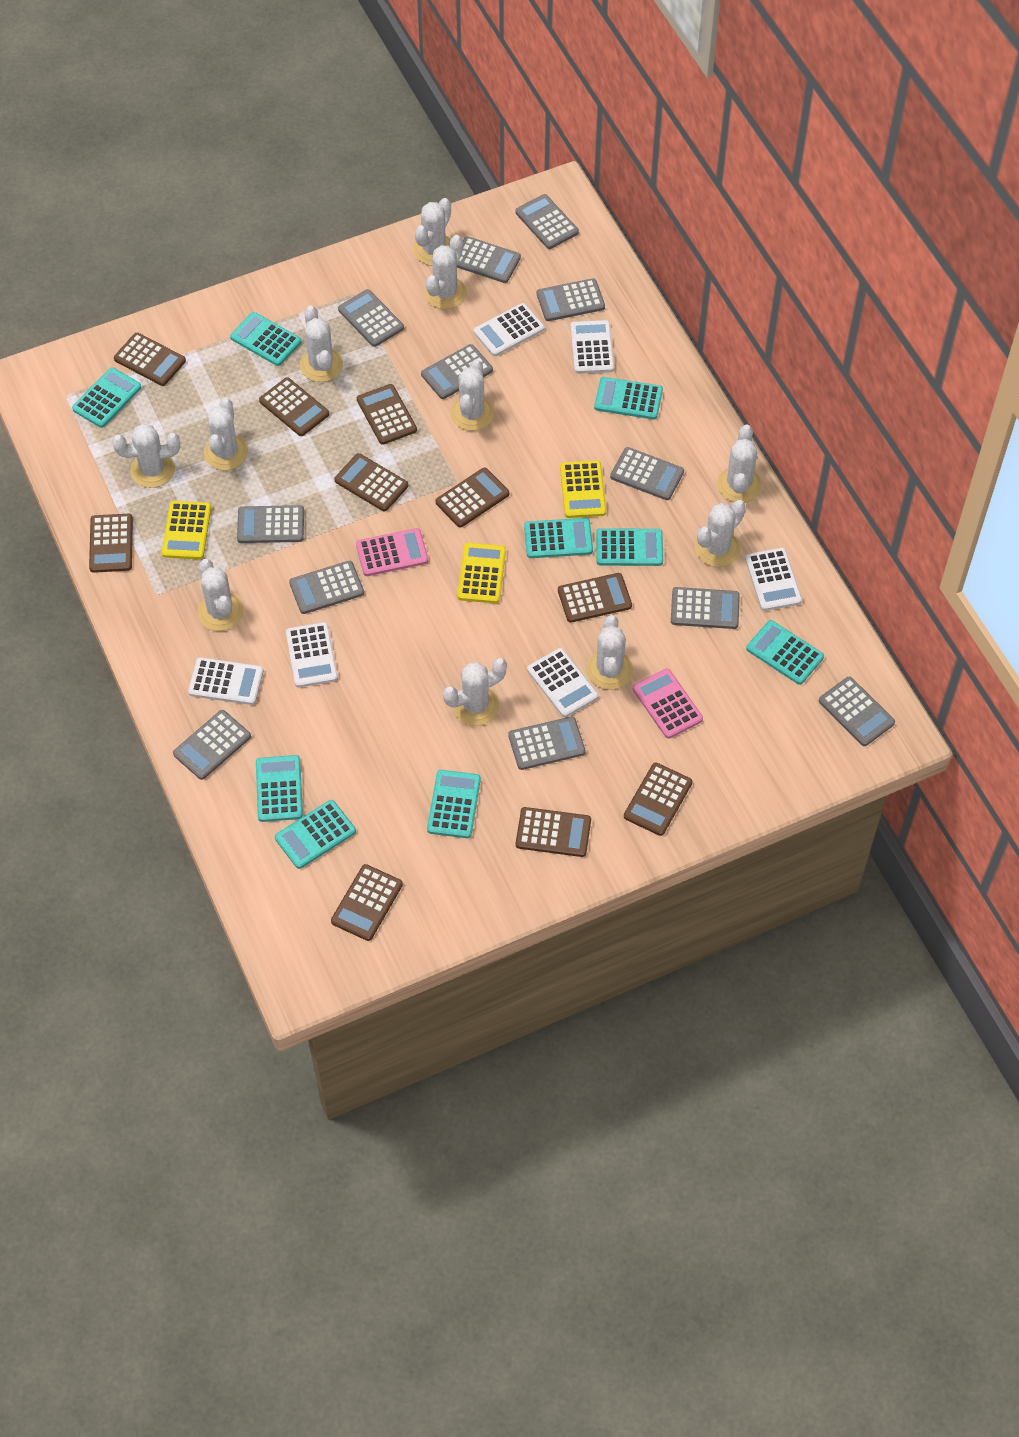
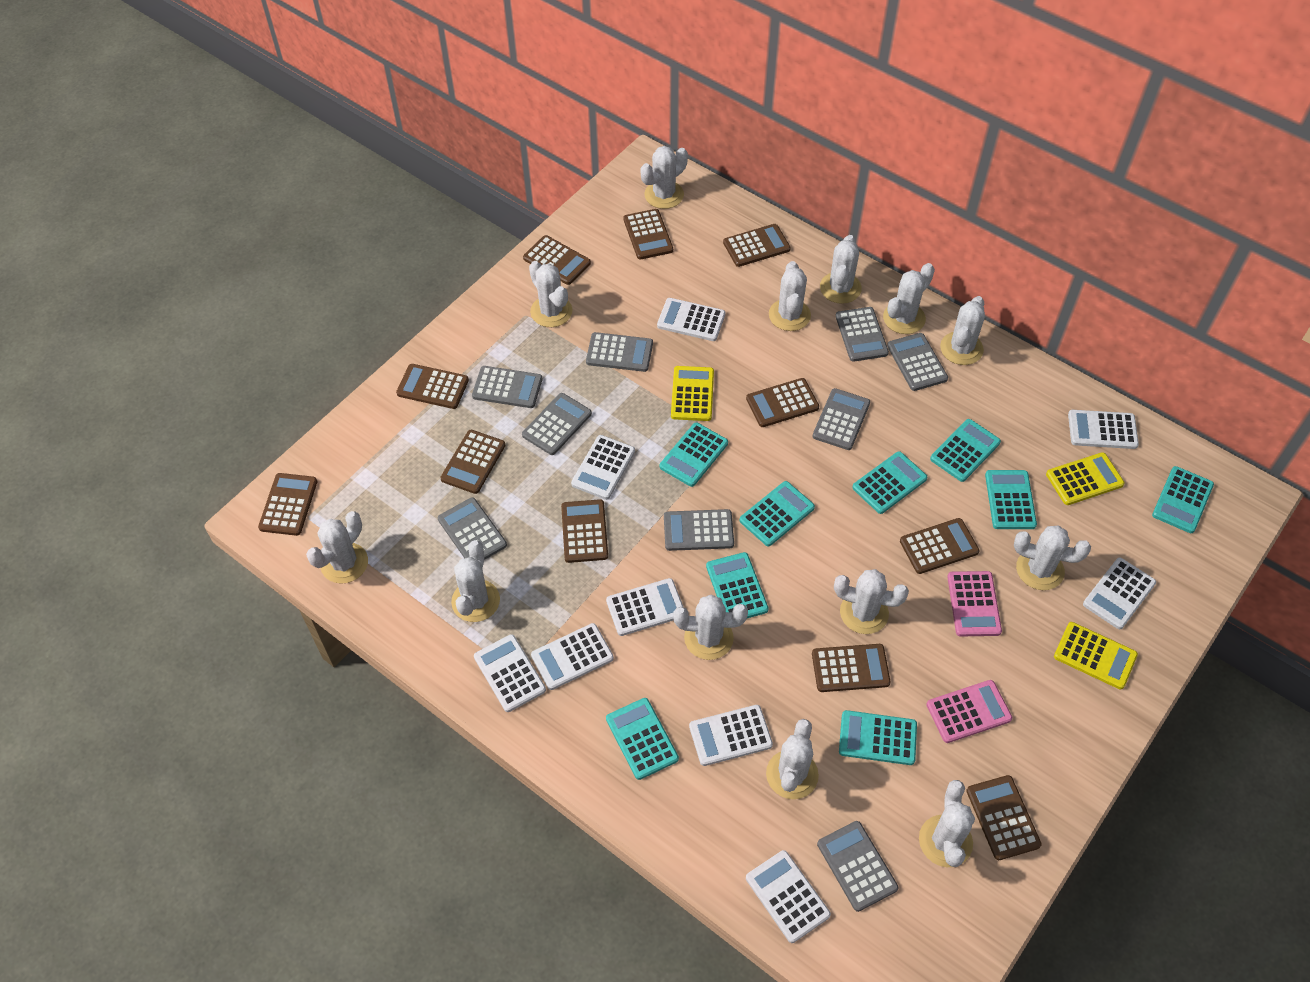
brown calculator: 10 -> 11
grey calculator: 12 -> 9
white cactus: 11 -> 13
white calculator: 6 -> 9

